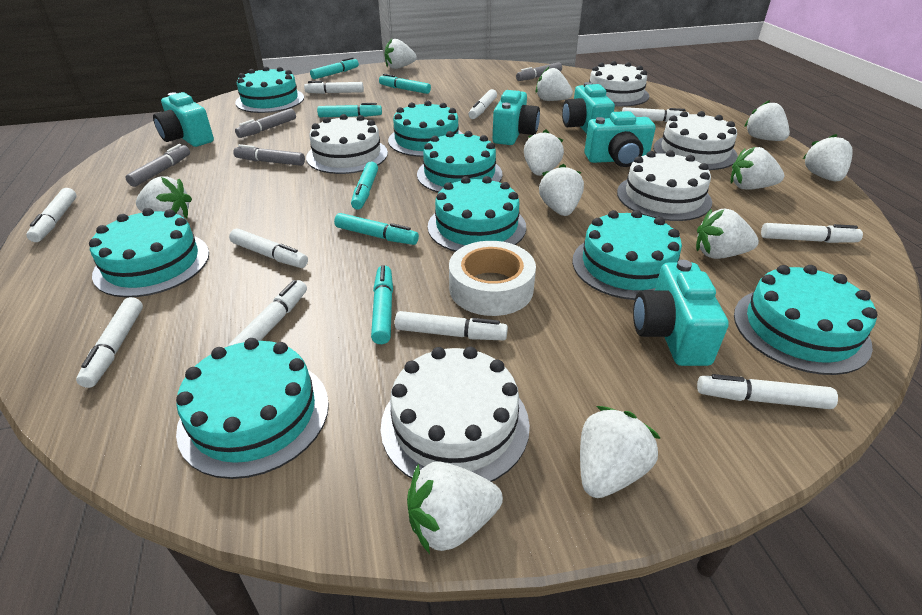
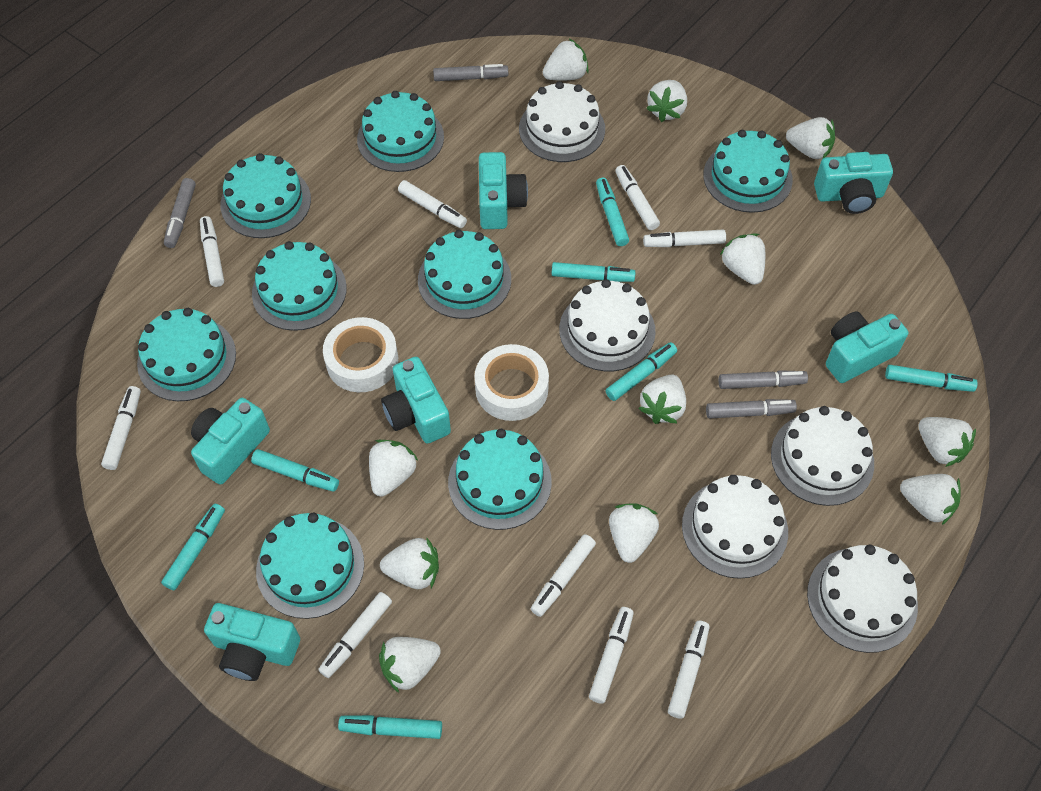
turquoise camera: 5 -> 6
turquoise marker: 6 -> 7
white marker: 10 -> 9
white tape: 1 -> 2

